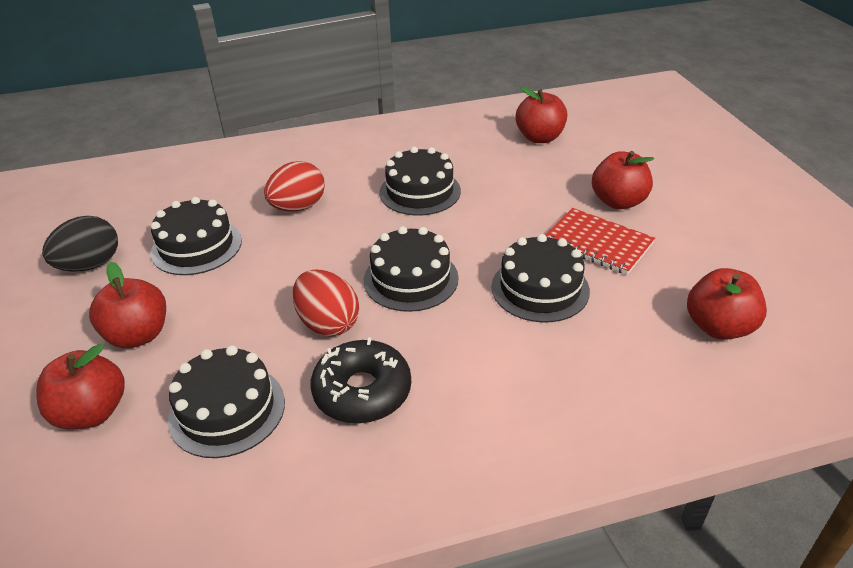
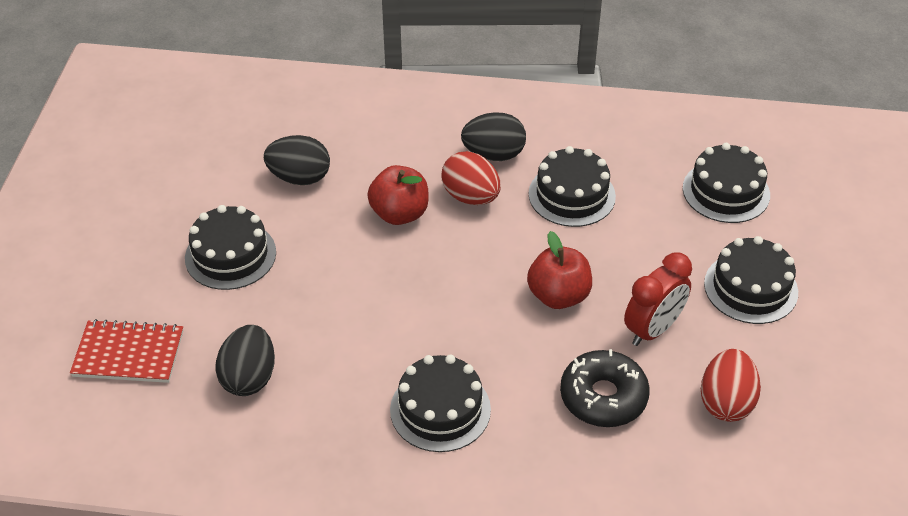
black egg: 1 -> 3
red apple: 5 -> 2
red clock: 0 -> 1

